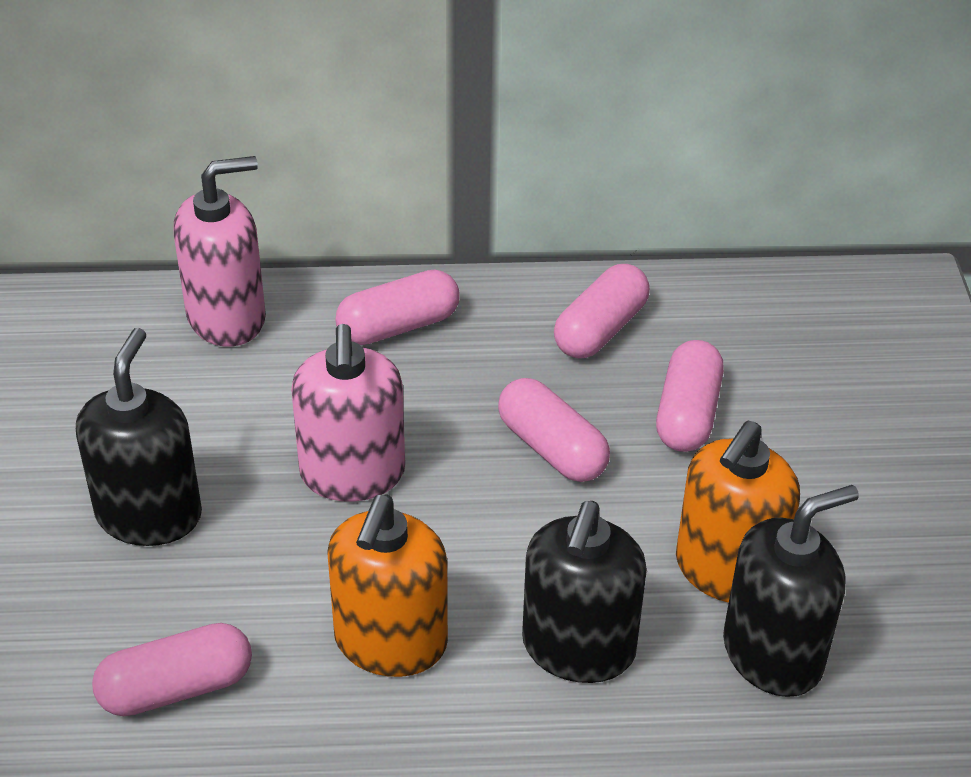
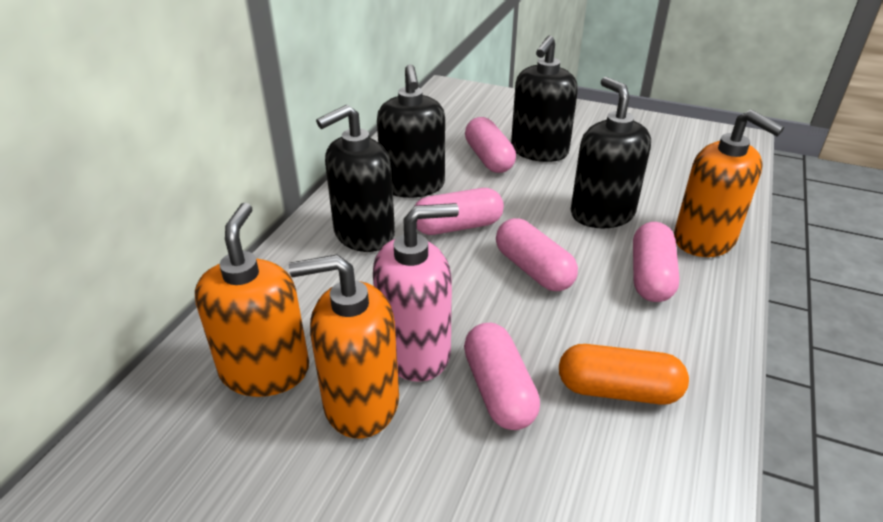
black soap dispenser: 3 -> 4
orange capsule: 0 -> 1
orange soap dispenser: 2 -> 3
pink soap dispenser: 2 -> 1

